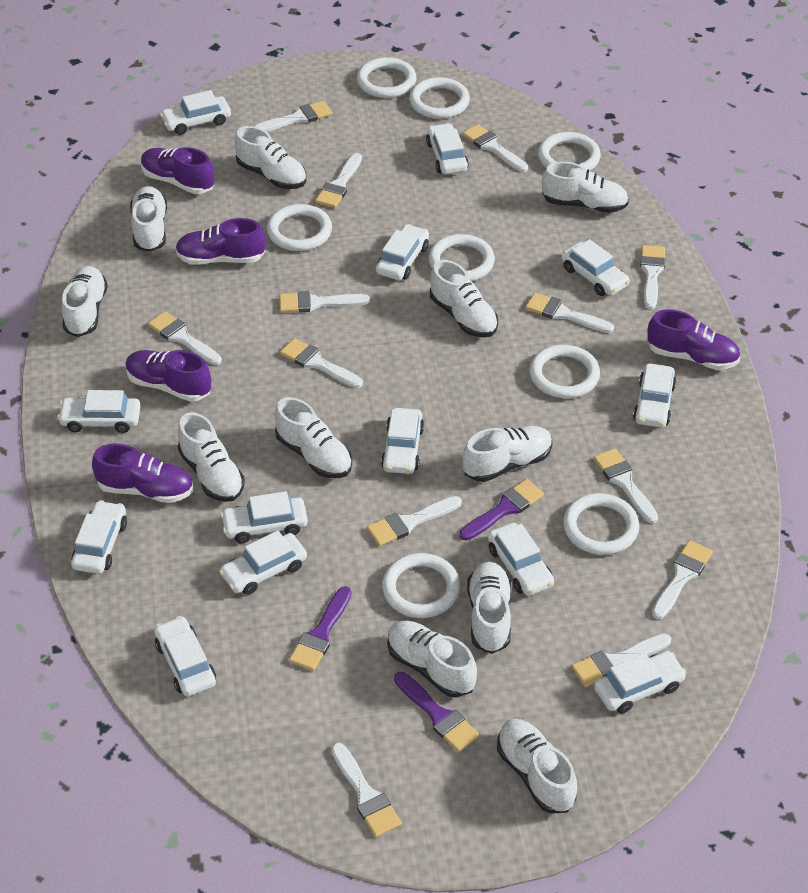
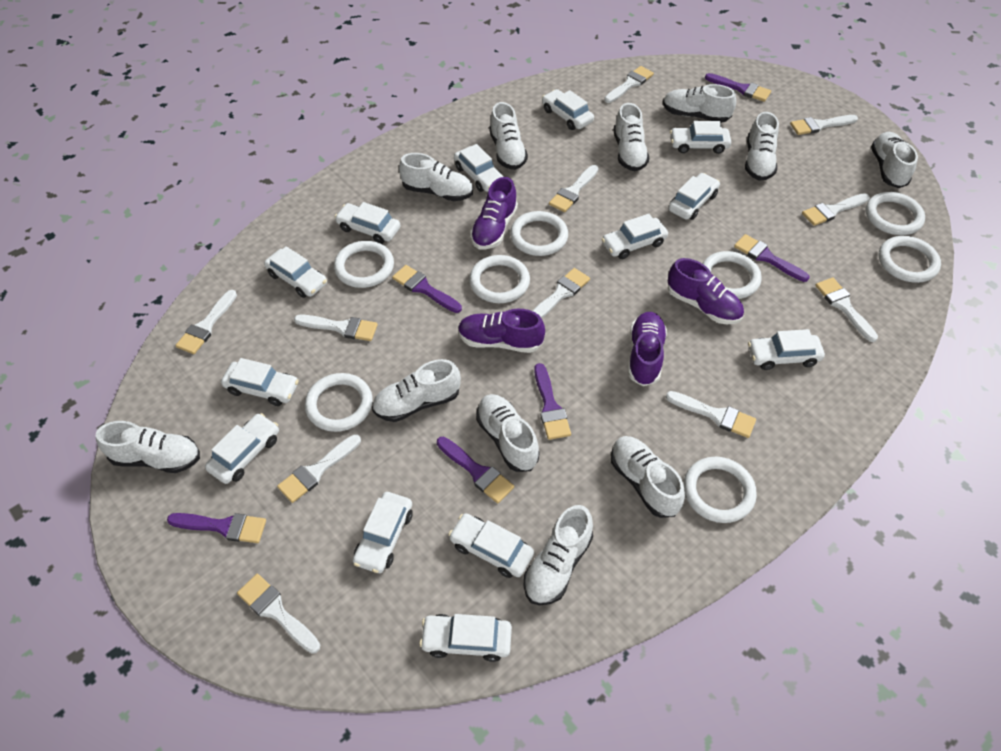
purple brush: 3 -> 6
purple shoe: 5 -> 4
white brush: 13 -> 11

